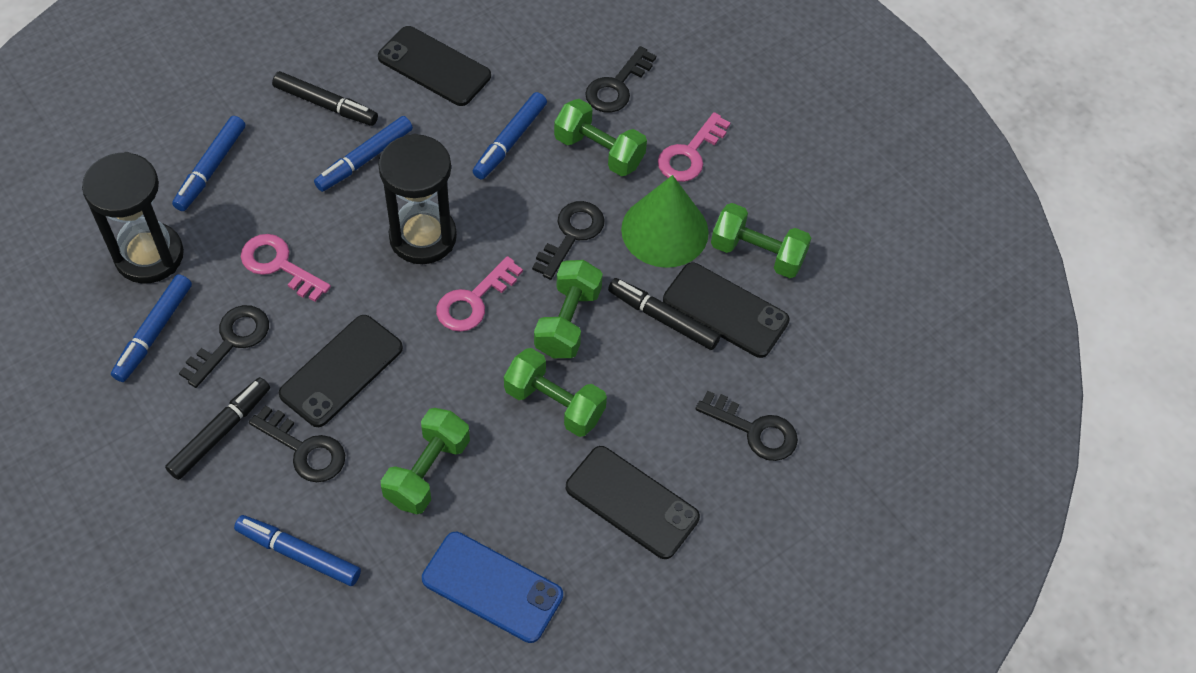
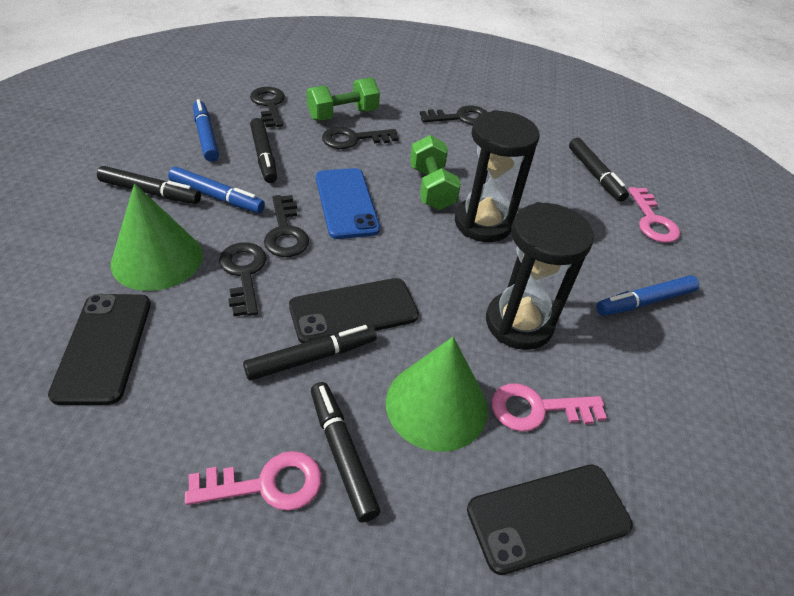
black marker: 3 -> 5
black phone: 4 -> 3
blue marker: 5 -> 3
green cone: 1 -> 2
green dumbbell: 5 -> 2

